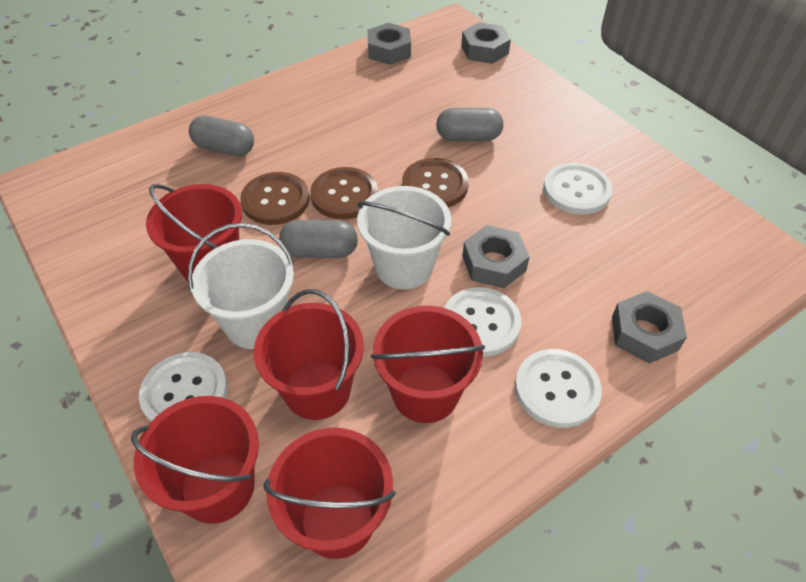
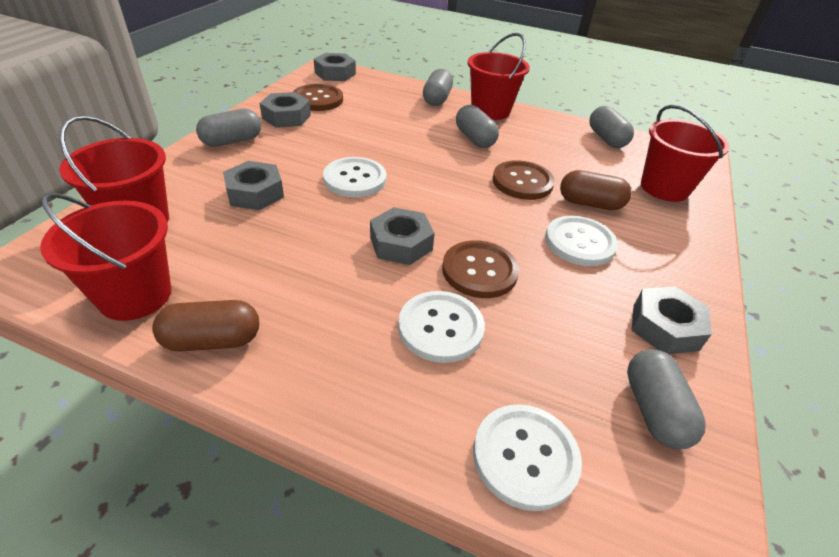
brown capsule: 0 -> 2
grey capsule: 3 -> 5
grey nut: 4 -> 5
red bucket: 5 -> 4
white bucket: 2 -> 0

